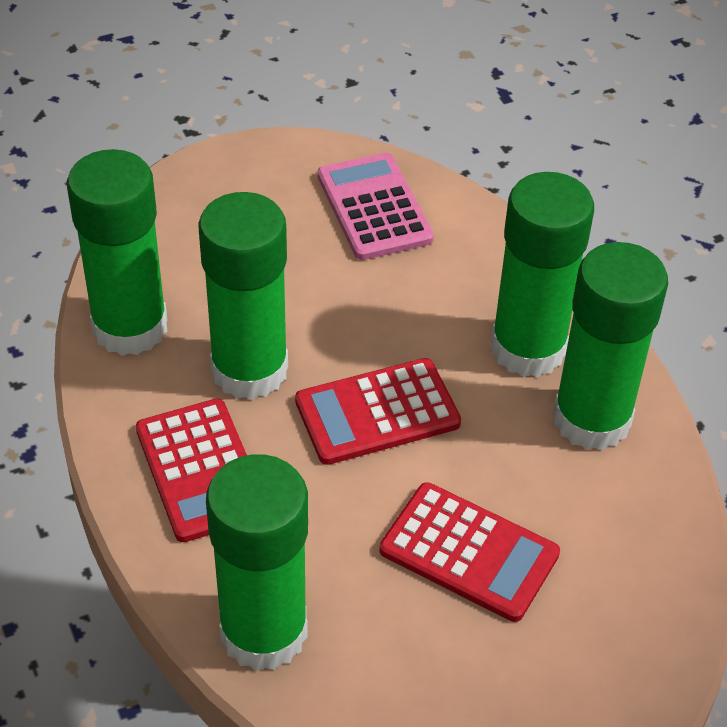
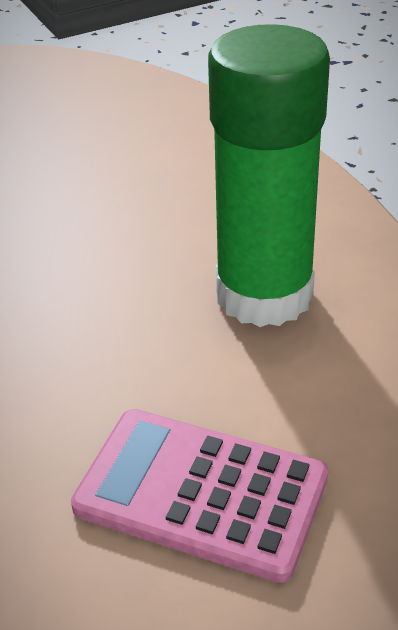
green glue stick: 5 -> 1
red calculator: 3 -> 0

